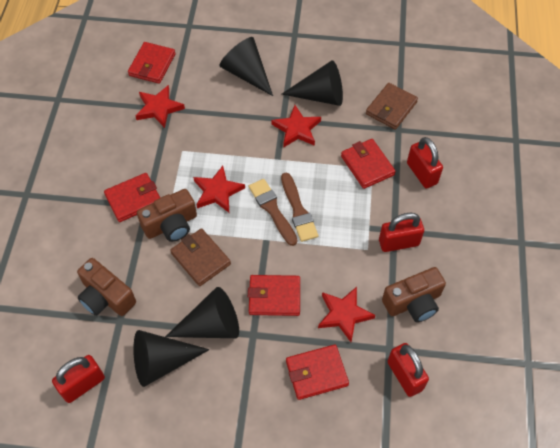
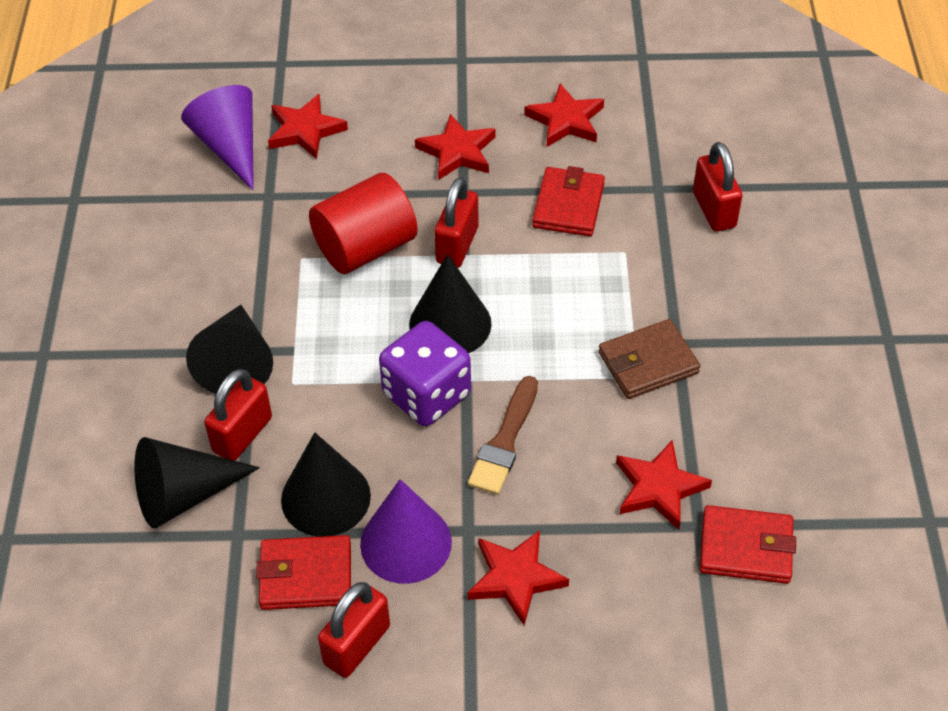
brown brush: 2 -> 1
brown camera: 3 -> 0
brown wallet: 2 -> 1
purple cone: 0 -> 2
purple dice: 0 -> 1
red cylinder: 0 -> 1
red star: 4 -> 5
red wallet: 5 -> 3

